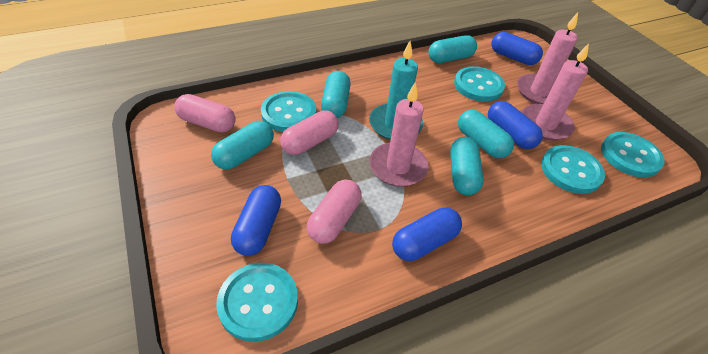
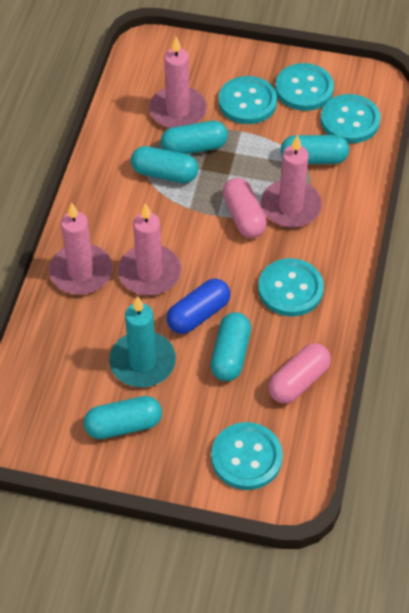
blue capsule: 4 -> 1
pink candle: 3 -> 4
pink capsule: 3 -> 2

